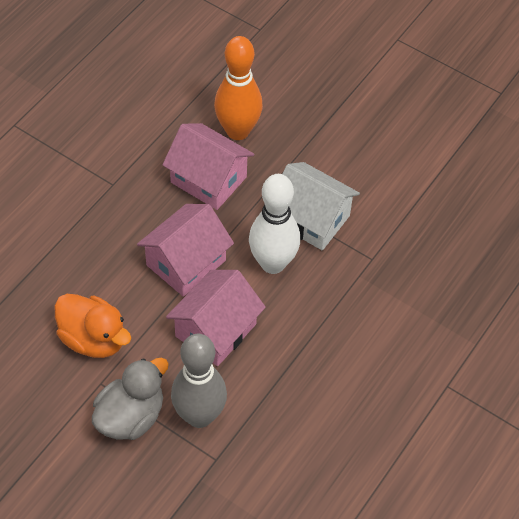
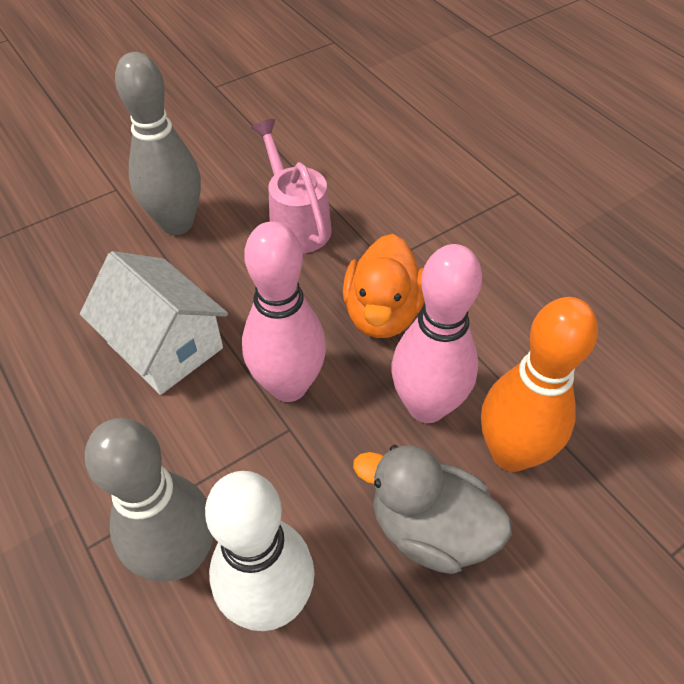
grey bowling pin: 1 -> 2
pink bowling pin: 0 -> 2
pink house: 3 -> 0
pink watering can: 0 -> 1

